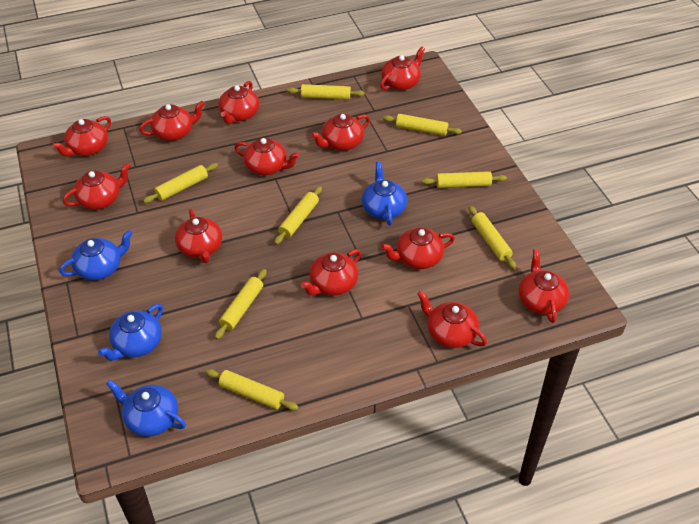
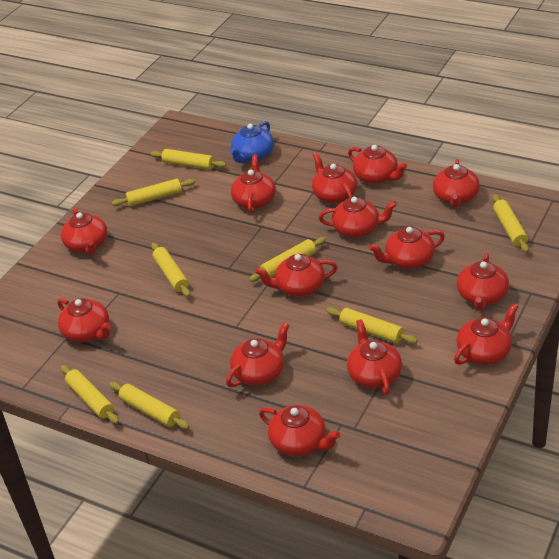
blue teapot: 4 -> 1
red teapot: 12 -> 14

